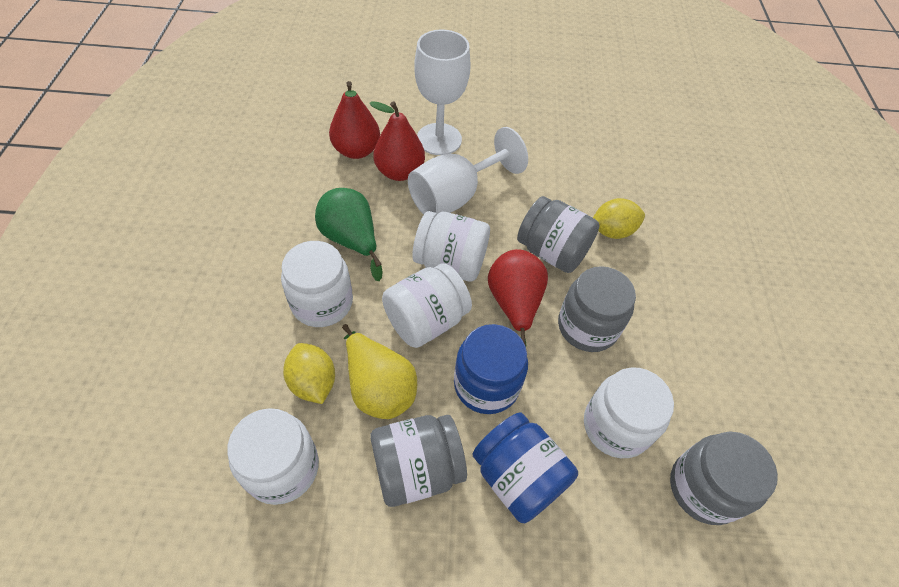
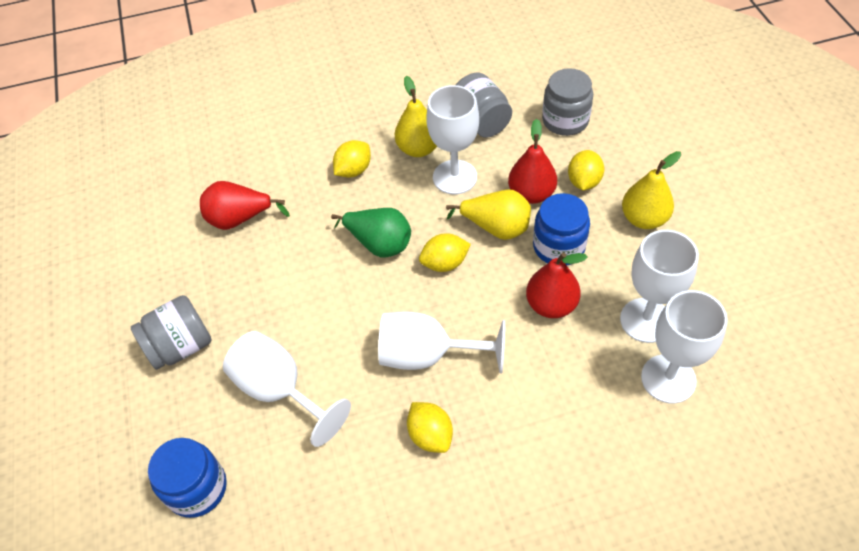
grey jar: 4 -> 3
white goblet: 2 -> 5
white jar: 5 -> 0
yellow lemon: 2 -> 4
yellow pear: 1 -> 3

